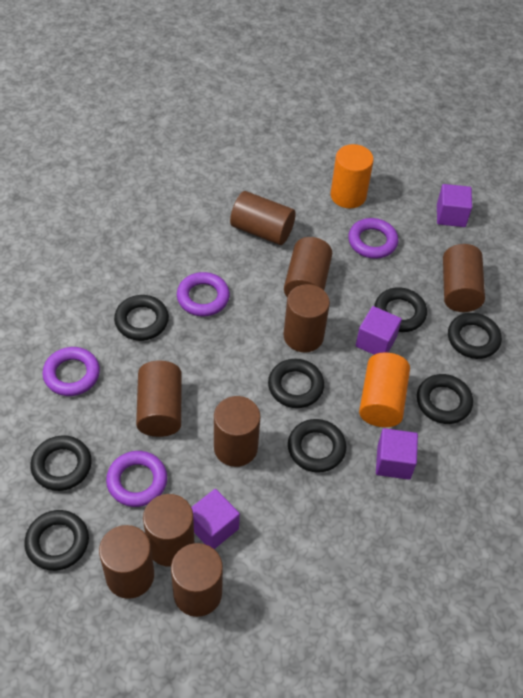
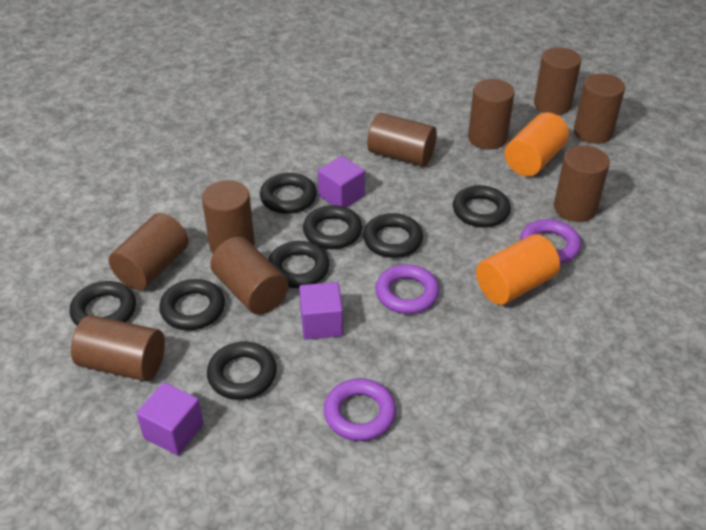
purple cube: 4 -> 3
purple ring: 4 -> 3

